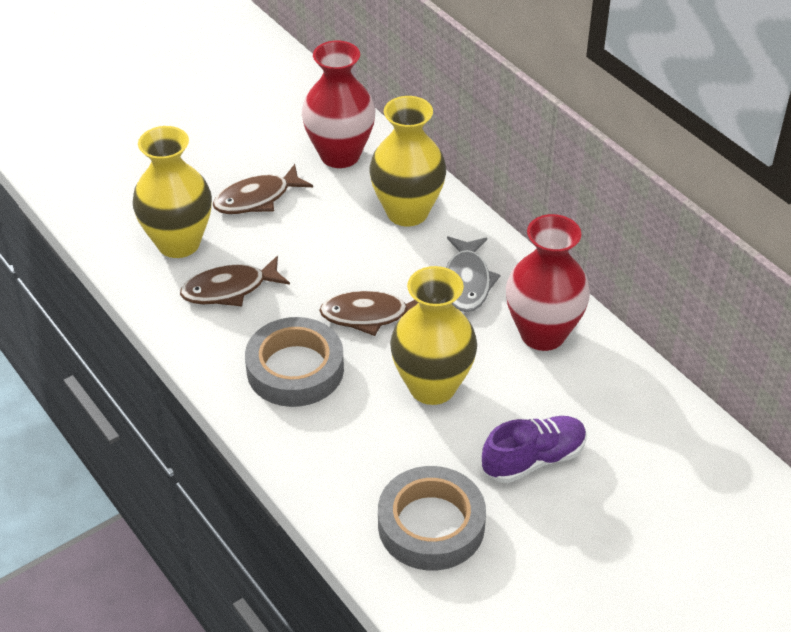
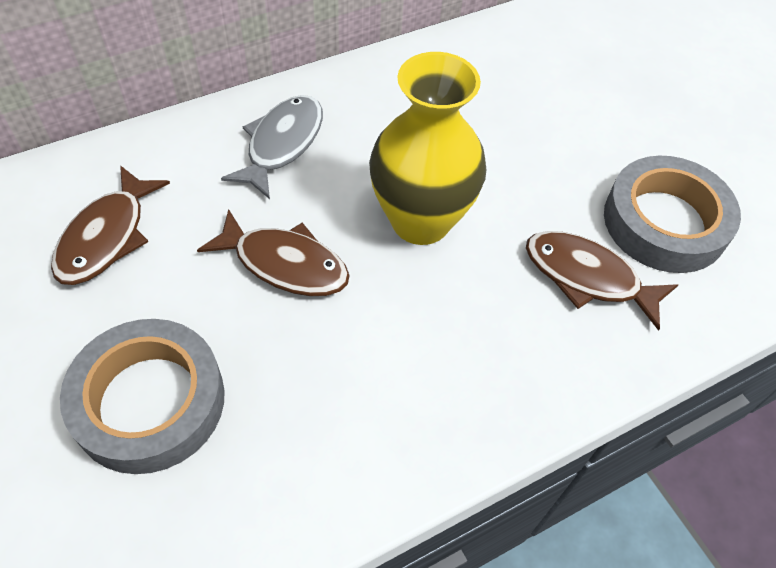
purple shoe: 1 -> 0
red vase: 2 -> 0
yellow vase: 3 -> 1

